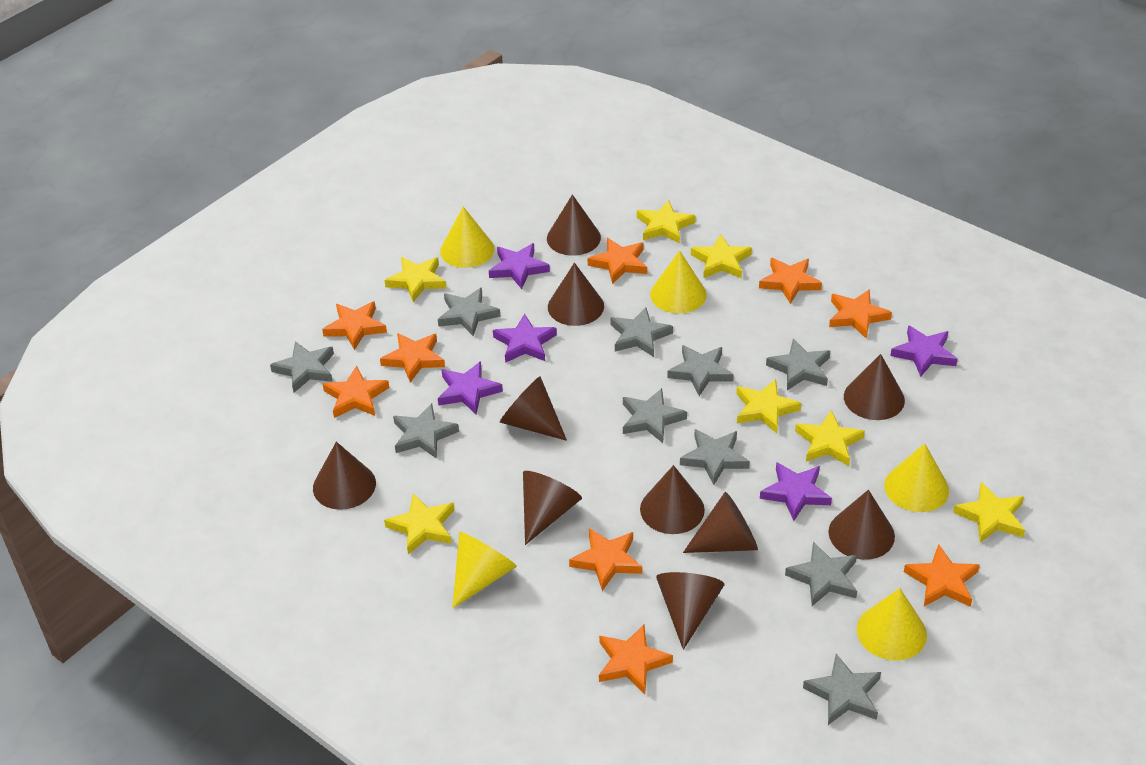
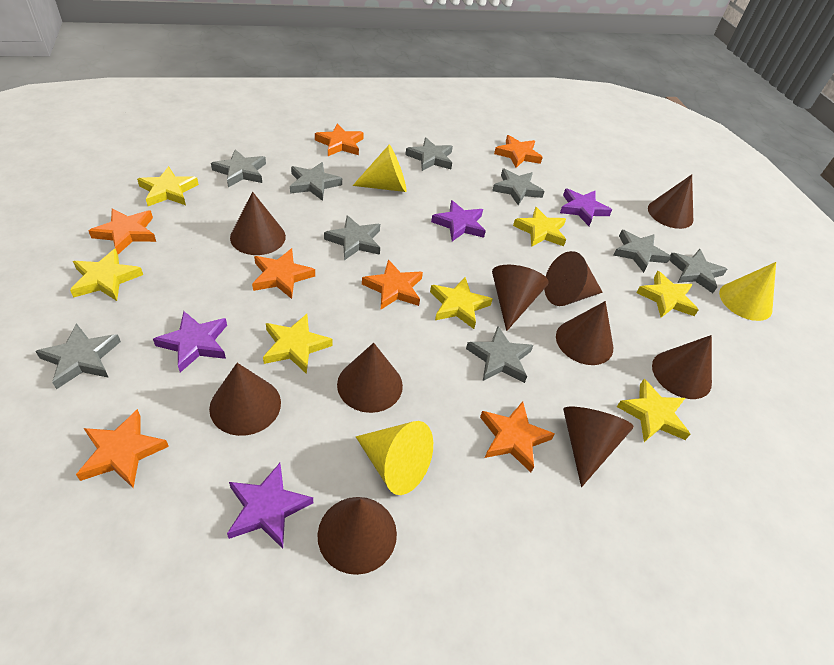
grey star: 10 -> 9
orange star: 9 -> 7
purple star: 5 -> 4
yellow cone: 5 -> 3

